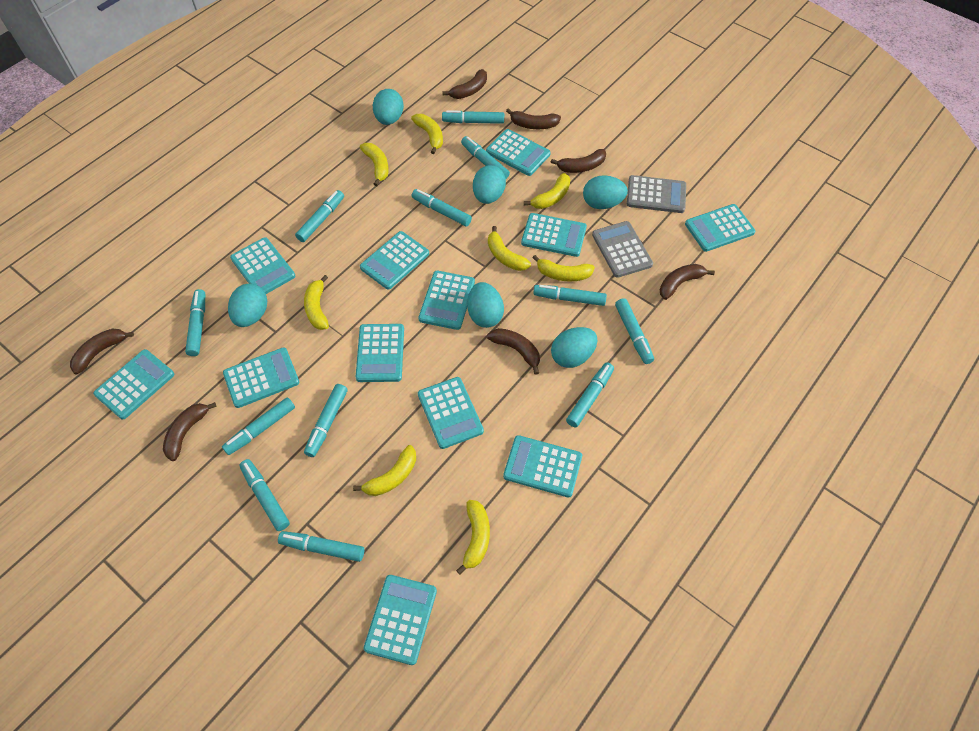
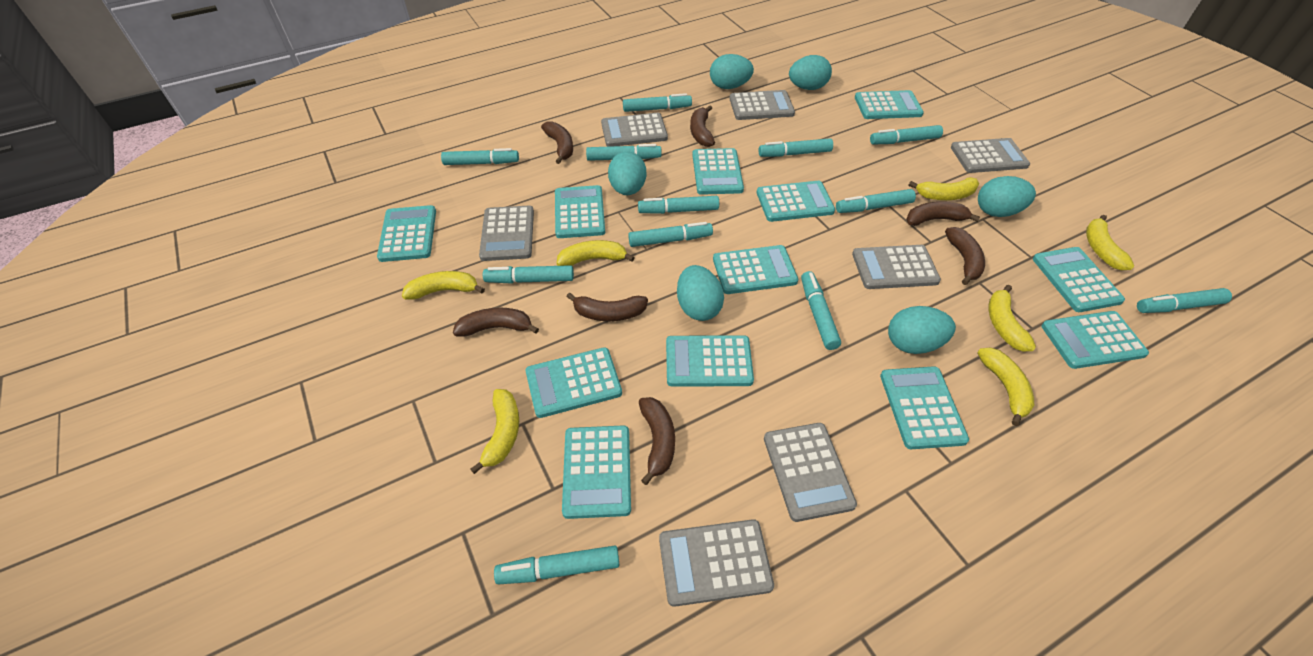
grey calculator: 2 -> 7
yellow banana: 8 -> 7

